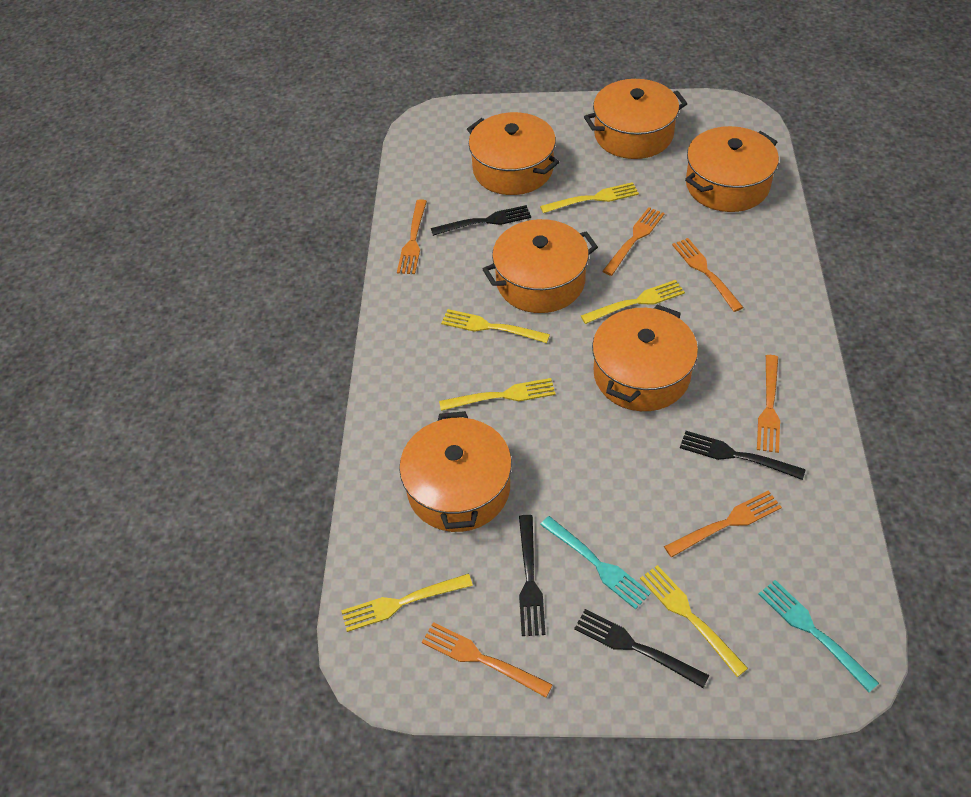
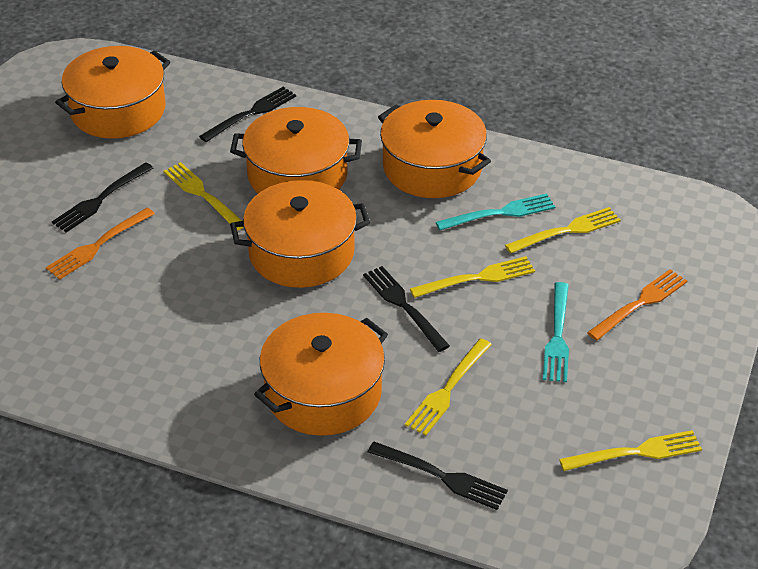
orange fork: 6 -> 2
orange pot: 6 -> 5
yellow fork: 6 -> 5

